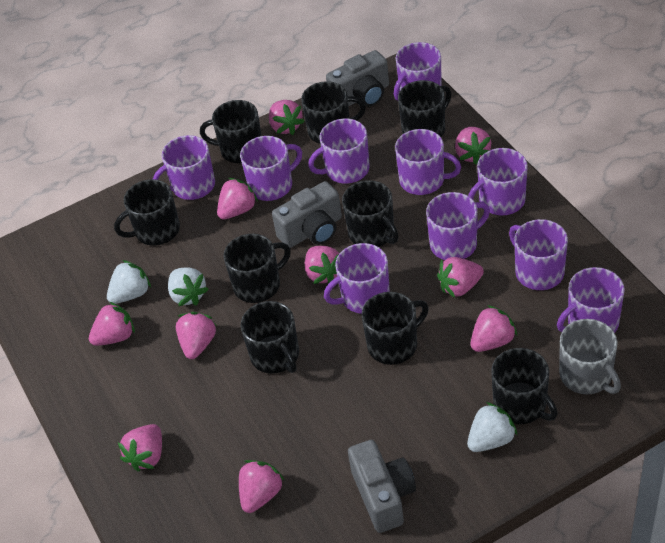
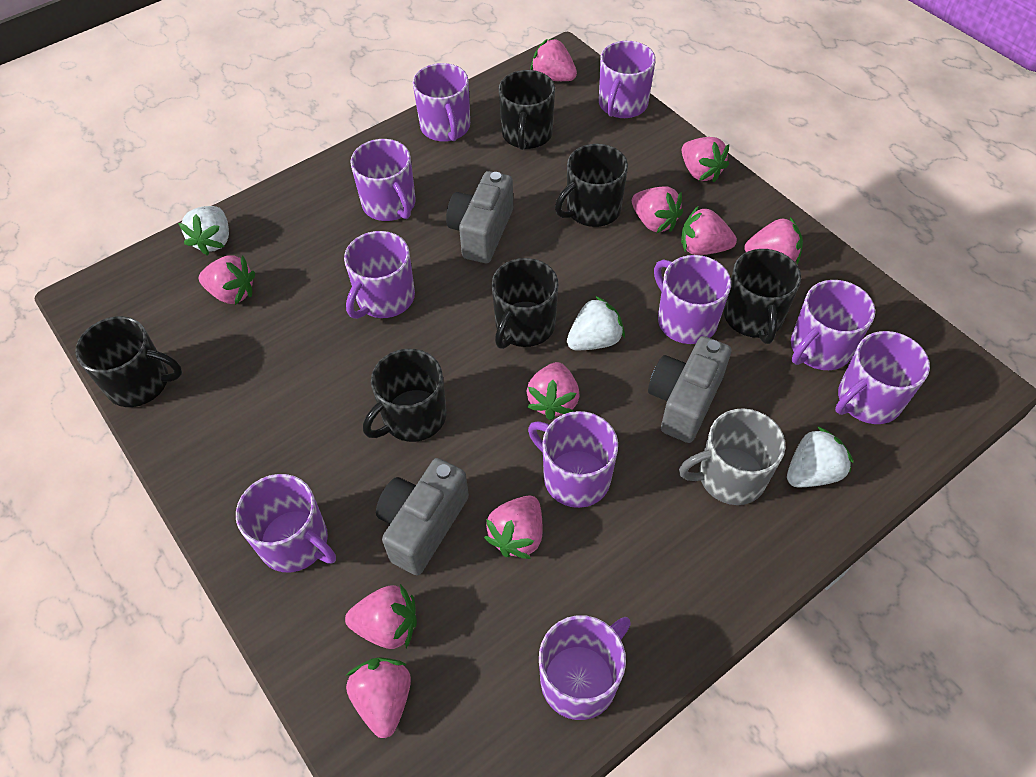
black mug: 9 -> 6

